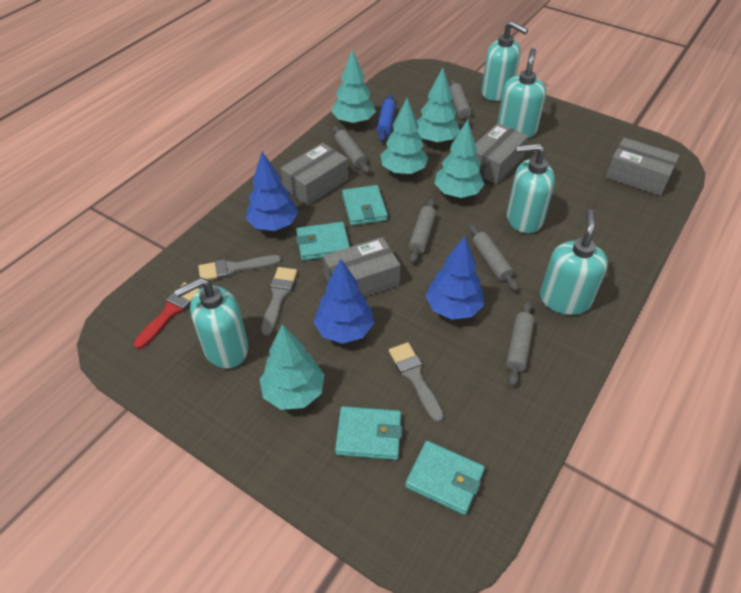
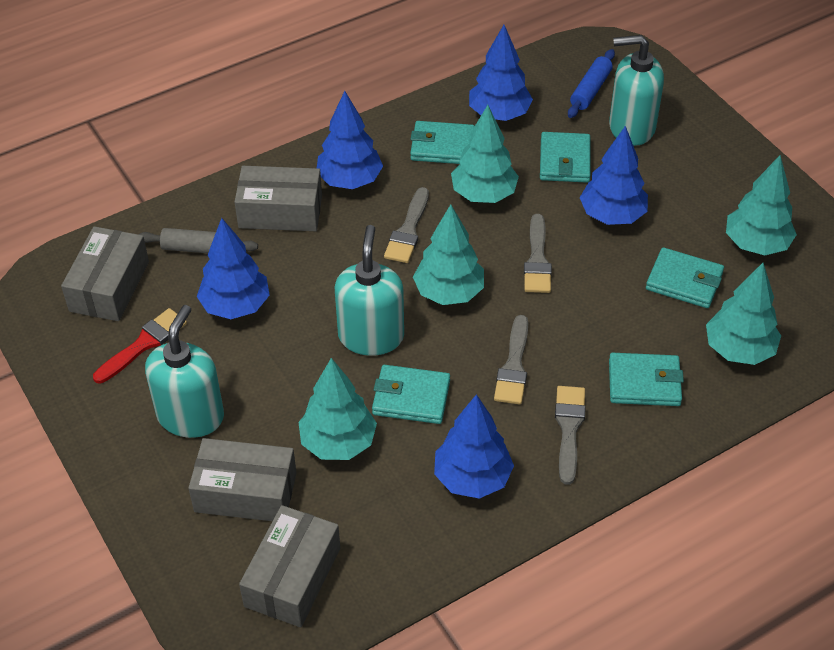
blue tree: 3 -> 5
grey brush: 3 -> 4
grey rolling pin: 5 -> 1
turquoise soap dispenser: 5 -> 3
turquoise wallet: 4 -> 5

